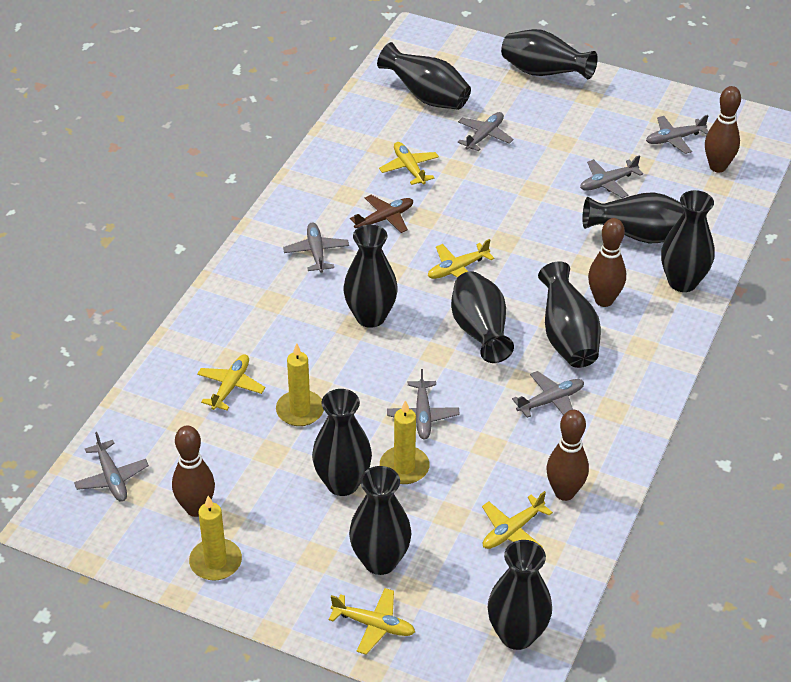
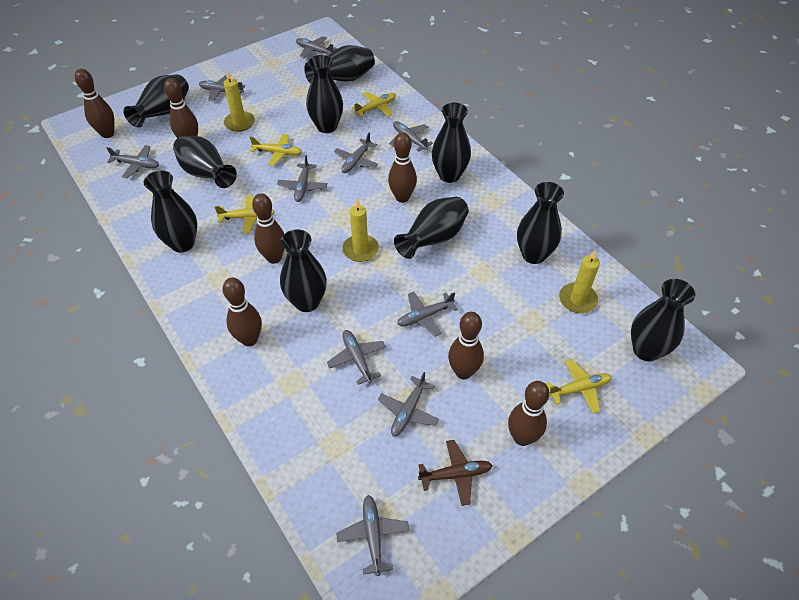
brown bowling pin: 4 -> 7
grey plane: 7 -> 10
yellow plane: 5 -> 4

